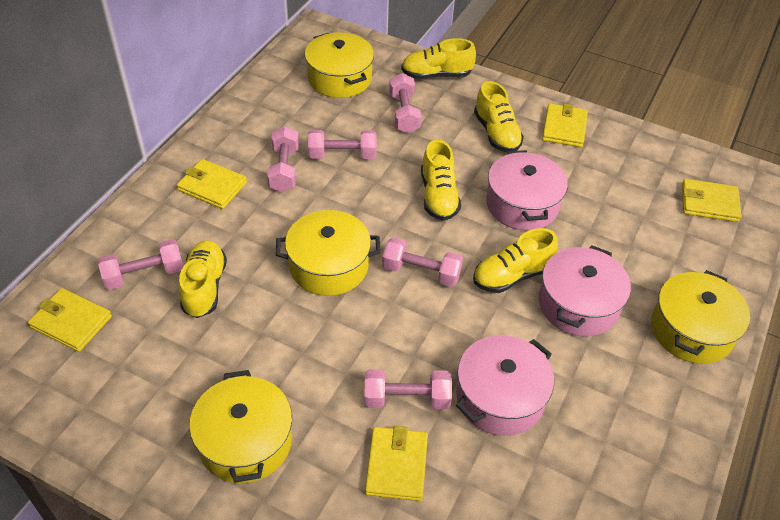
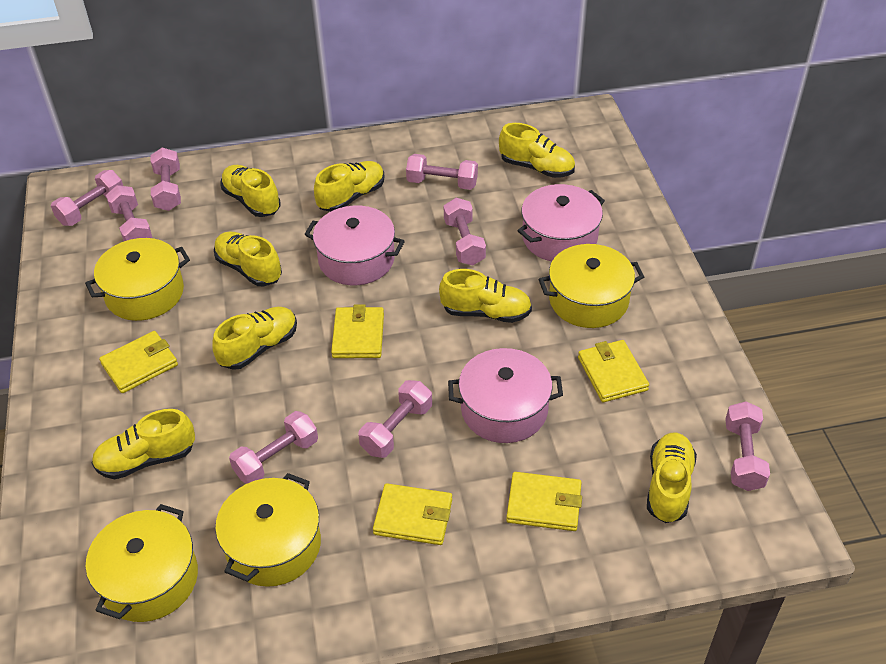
pink dumbbell: 6 -> 8
yellow shoe: 5 -> 8

